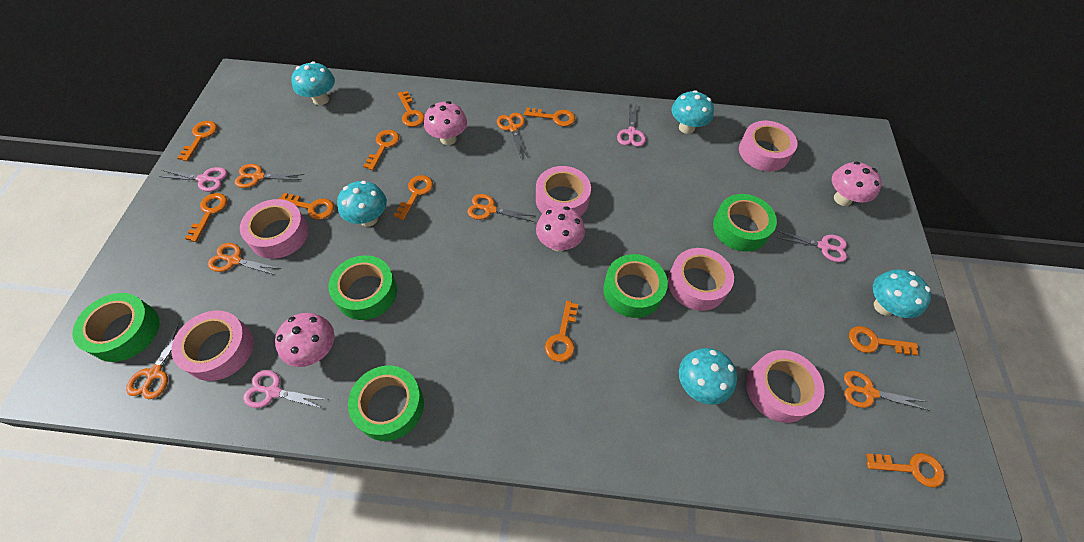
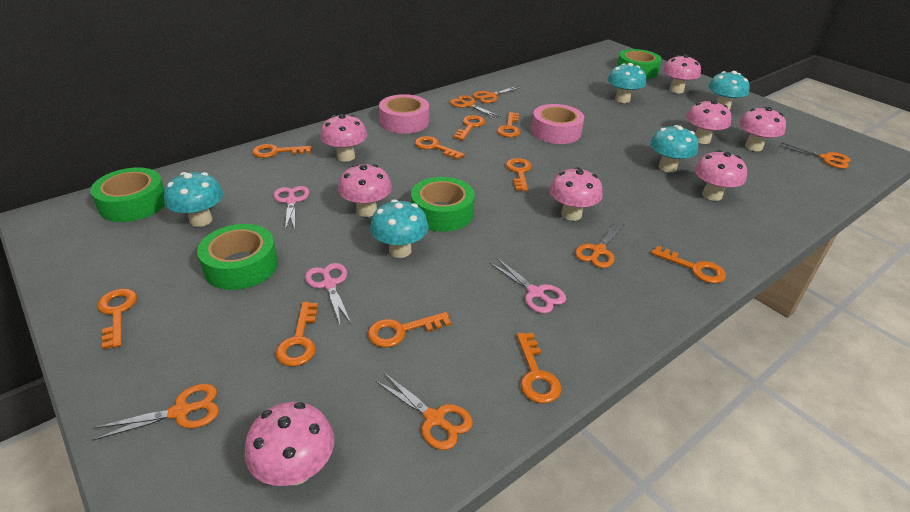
green tape: 5 -> 4
pink mushroom: 4 -> 8
pink scissors: 4 -> 3
pink tape: 6 -> 2

